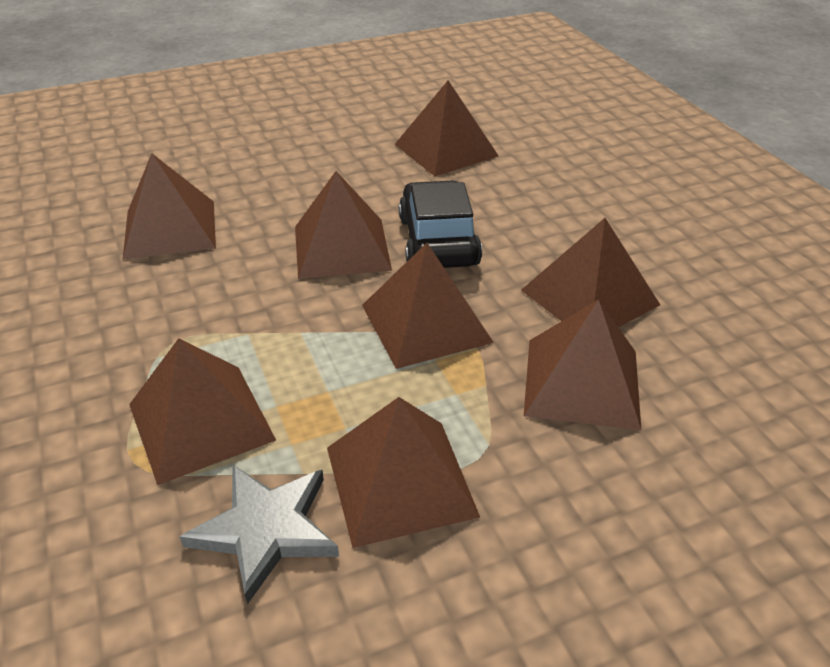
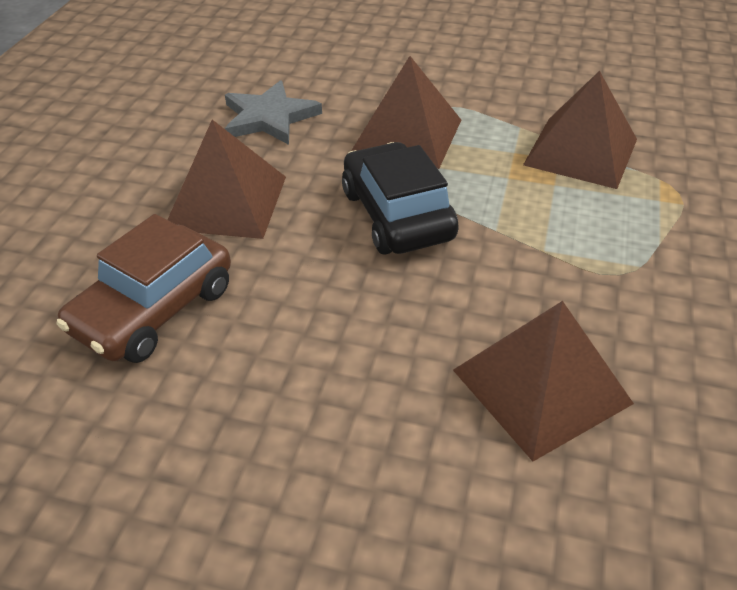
brown car: 0 -> 1
brown pyramid: 8 -> 4

